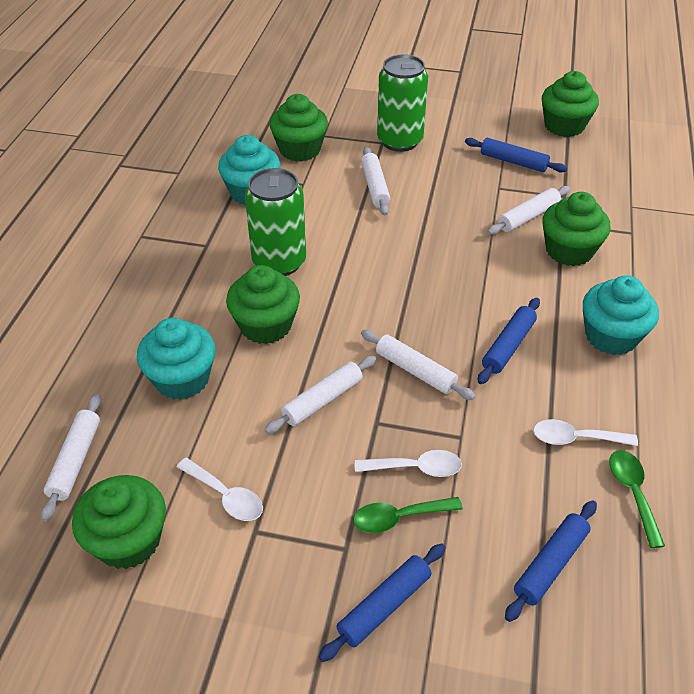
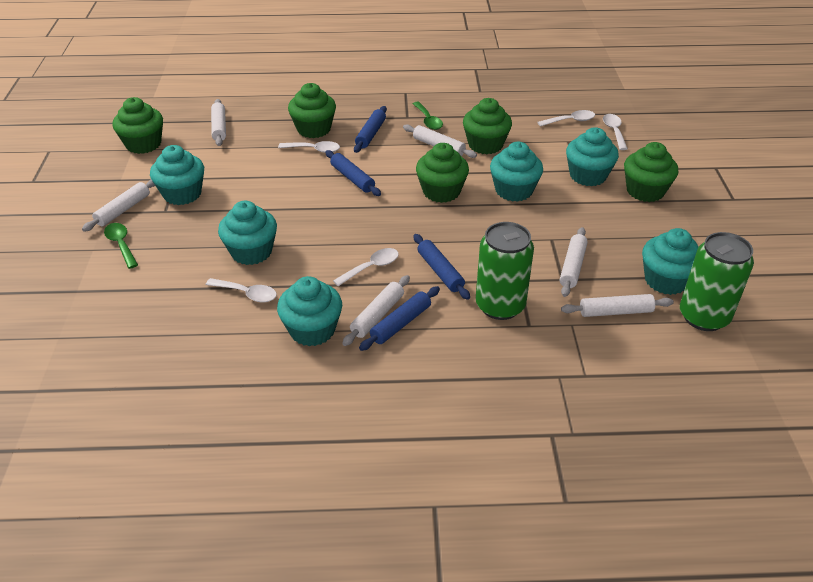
turquoise cupcake: 3 -> 6
white rolling pin: 5 -> 6
white spoon: 3 -> 5

